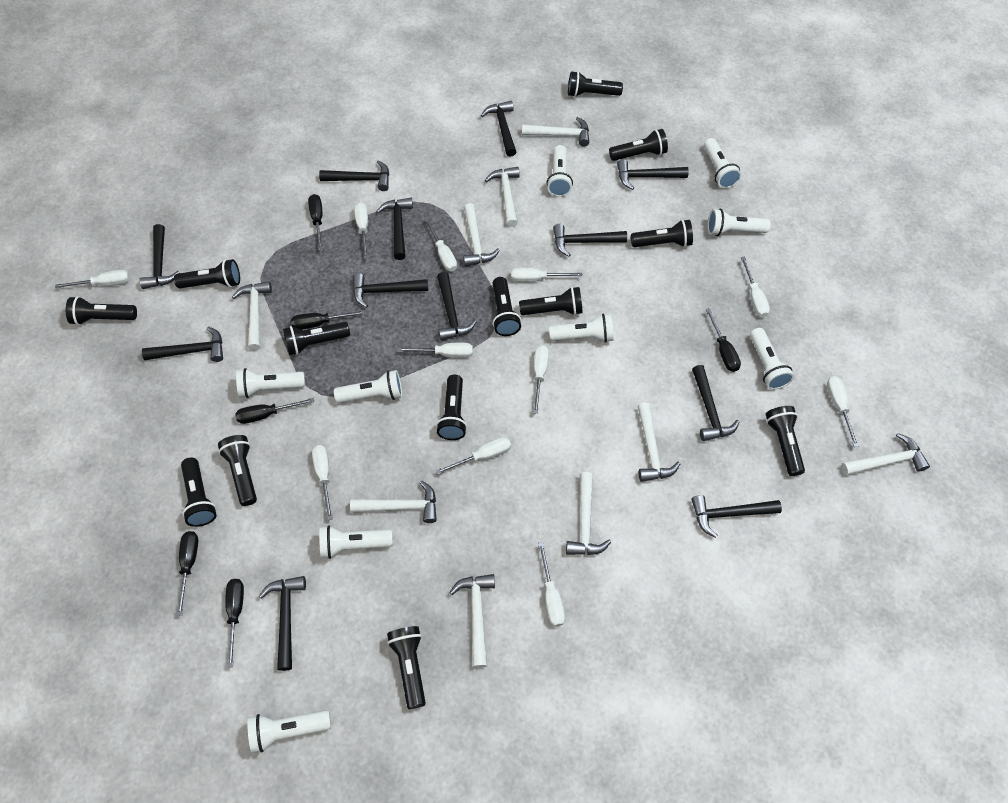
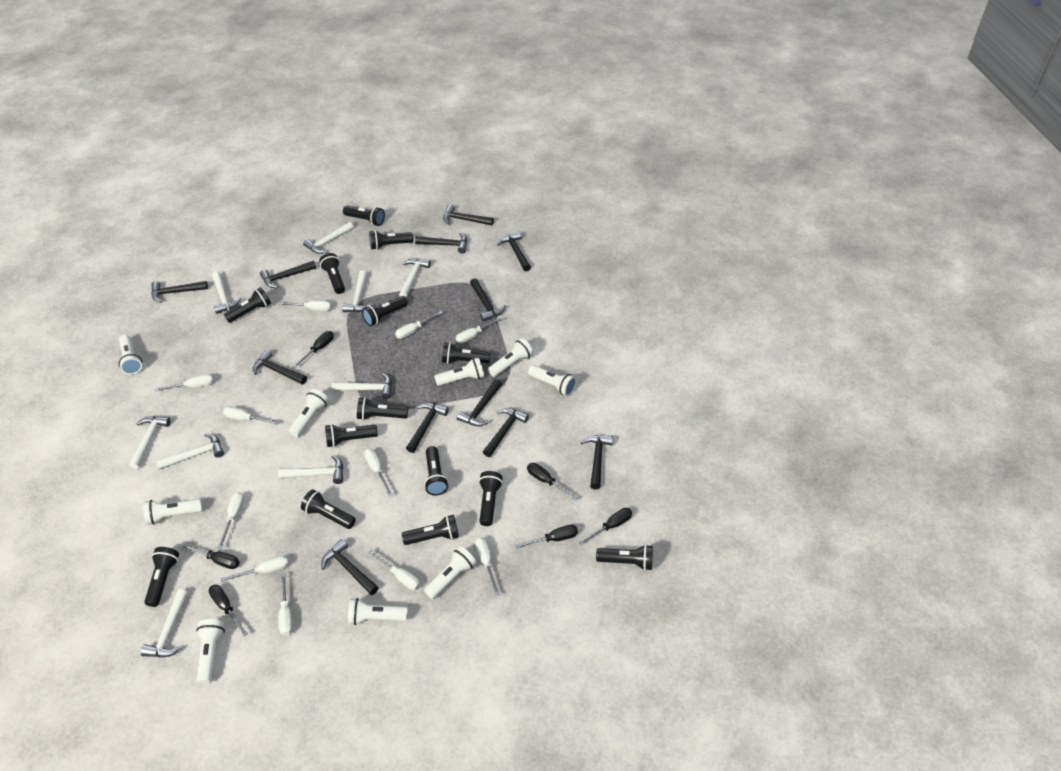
black flashlight: 13 -> 14

